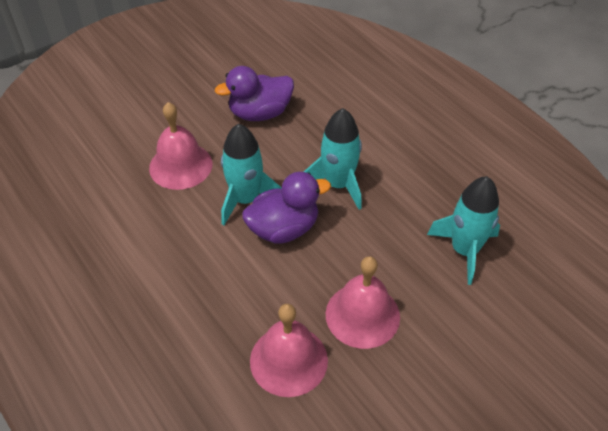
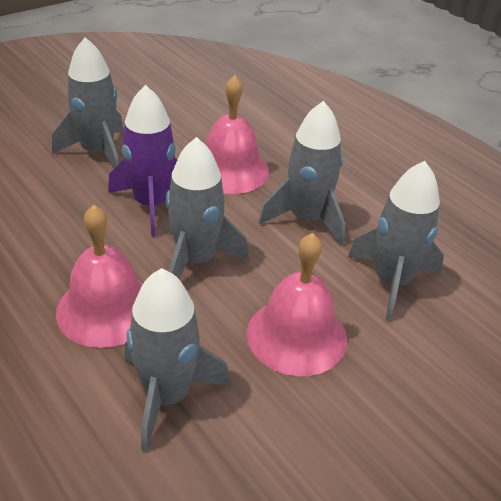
grey rocket: 0 -> 5
purple duck: 2 -> 0
purple rocket: 0 -> 1
turquoise rocket: 3 -> 0

